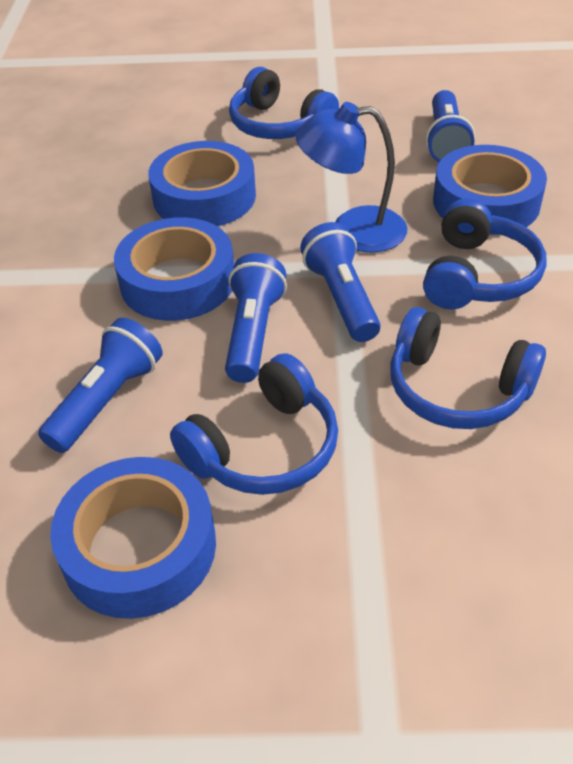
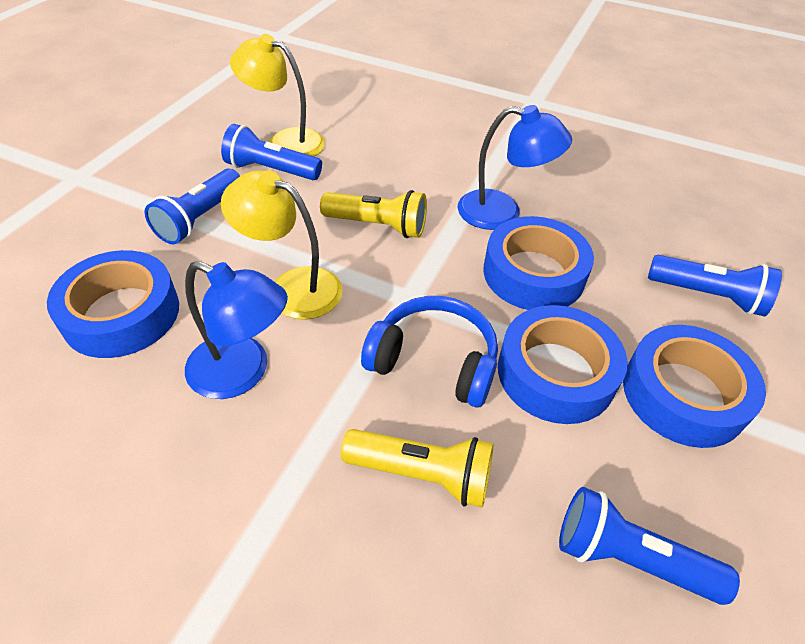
blue headphones: 4 -> 1
blue lamp: 1 -> 2
yellow flashlight: 0 -> 2
yellow lamp: 0 -> 2

